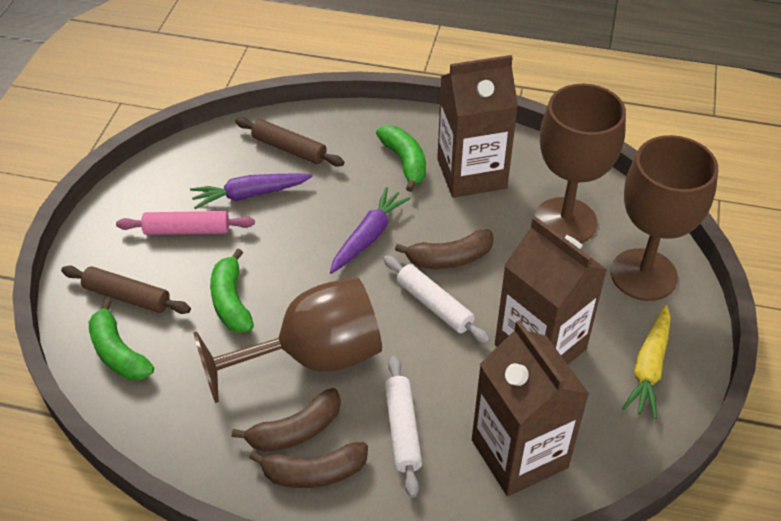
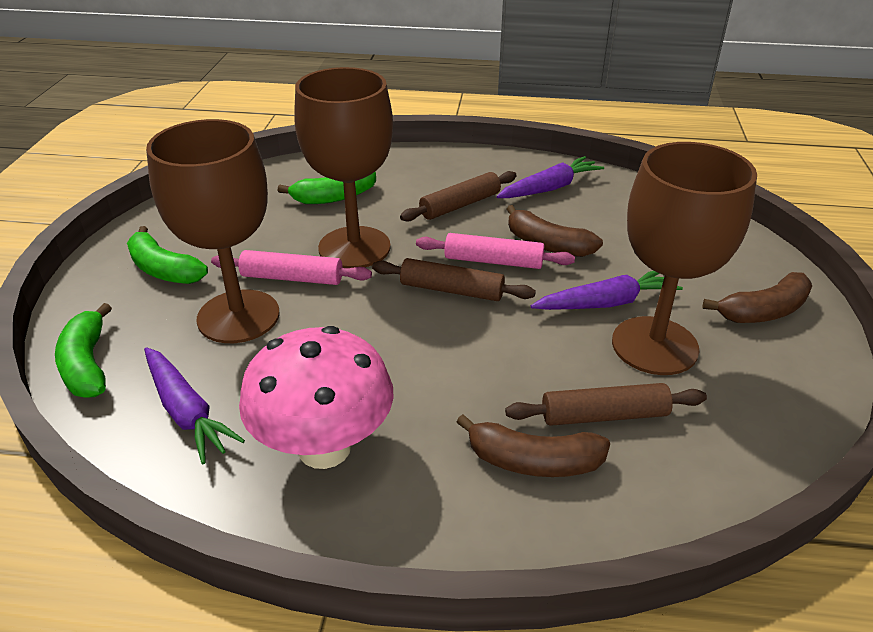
brown carton: 3 -> 0
brown rolling pin: 2 -> 3
pink mushroom: 0 -> 1
pink rolling pin: 1 -> 2
purple carrot: 2 -> 3
white rolling pin: 2 -> 0
yellow carrot: 1 -> 0

